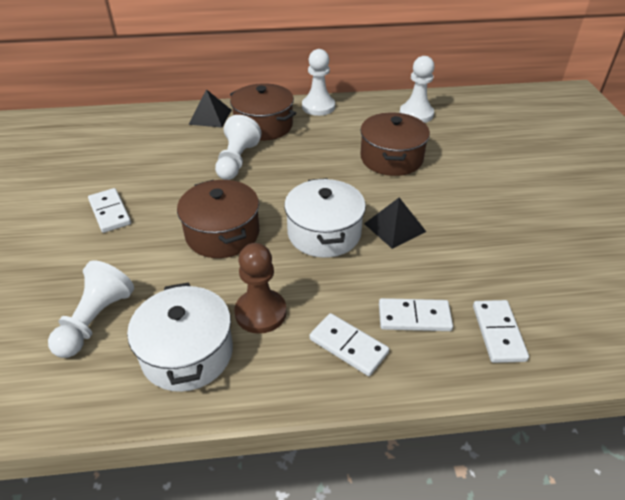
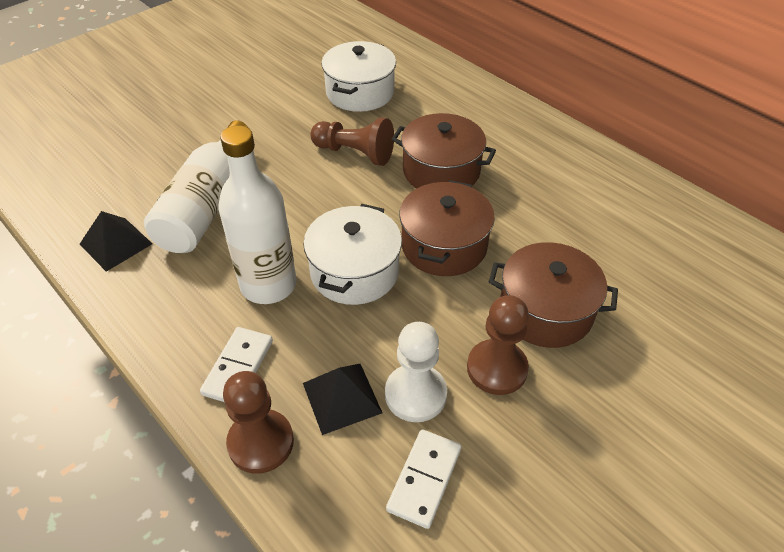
brown pawn: 1 -> 3
white bottle: 0 -> 2
white domino: 4 -> 2
white pawn: 4 -> 1

